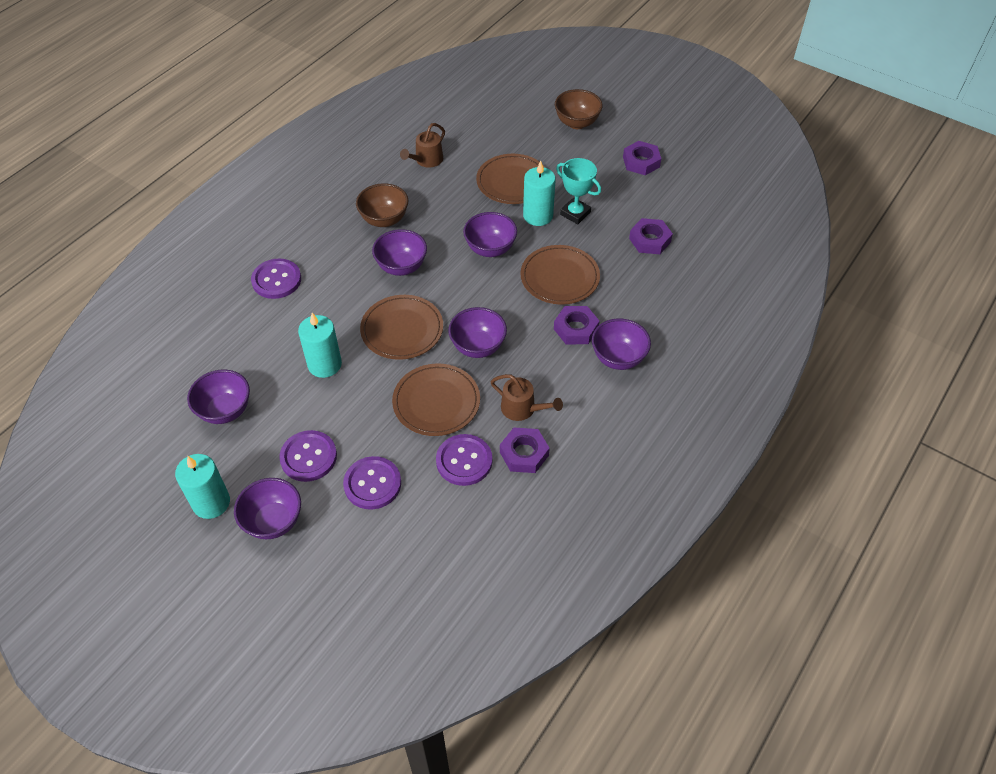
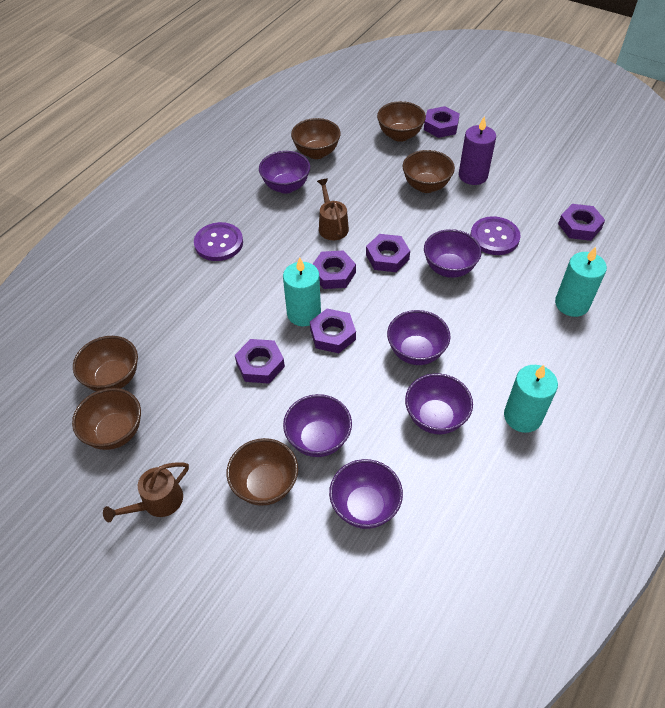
brown bowl: 2 -> 6
brown plate: 4 -> 0
purple button: 4 -> 2
purple candle: 0 -> 1
purple nut: 4 -> 6
turquoise trophy: 1 -> 0

